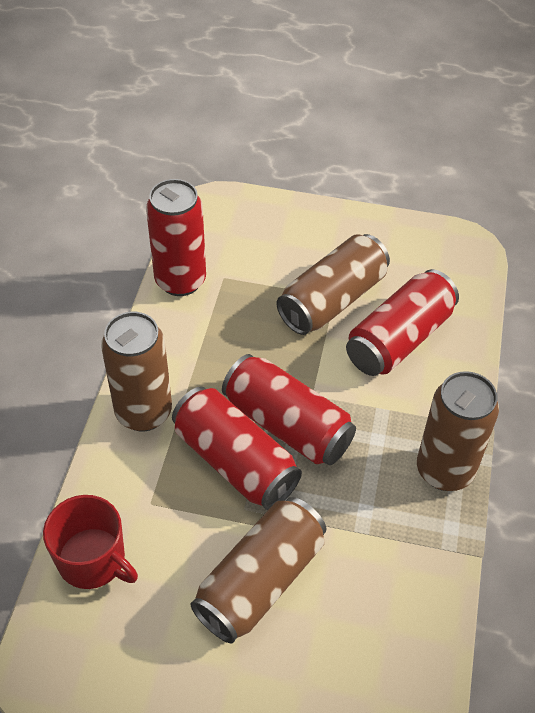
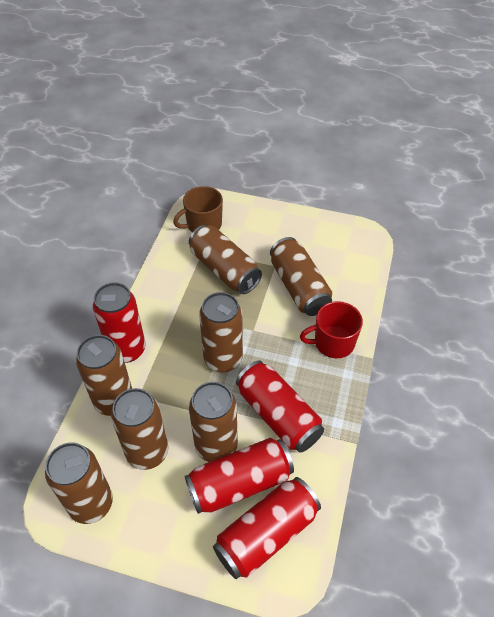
brown can: 4 -> 7
brown mug: 0 -> 1

